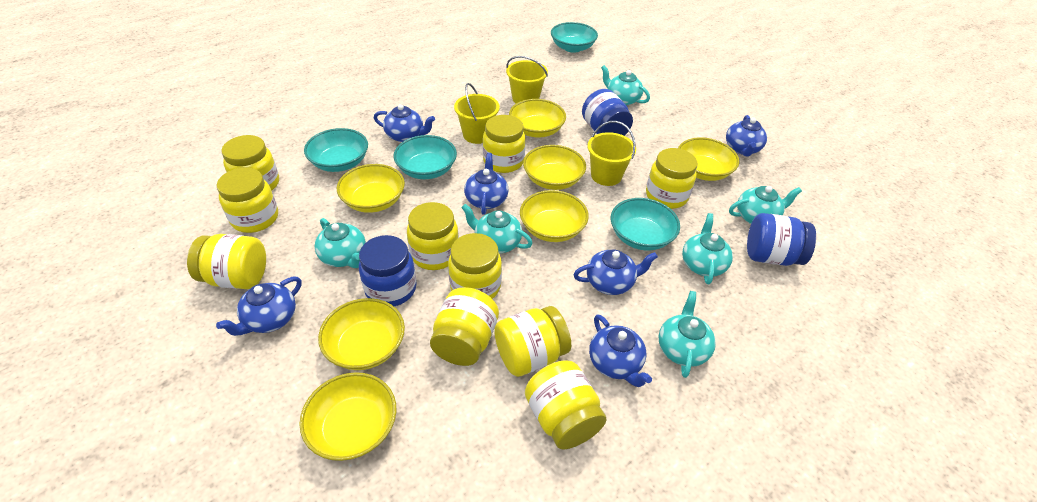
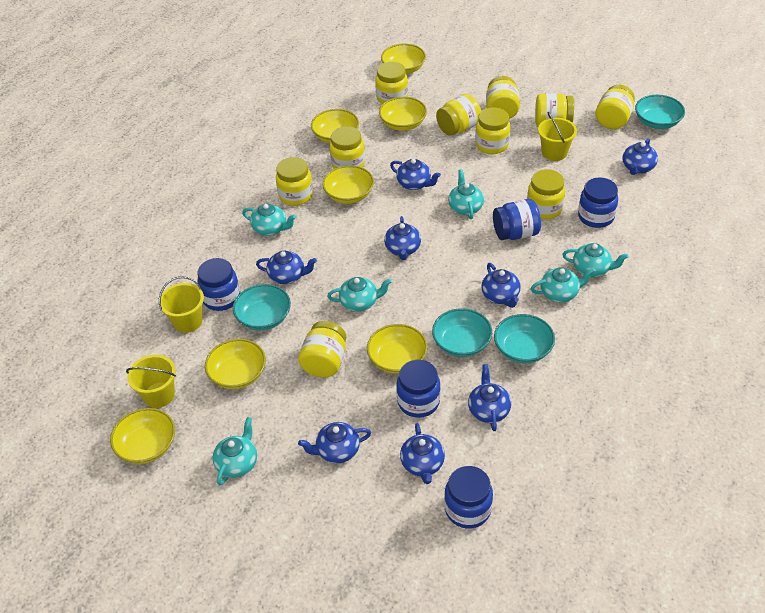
blue jar: 3 -> 5
blue teapot: 6 -> 8

